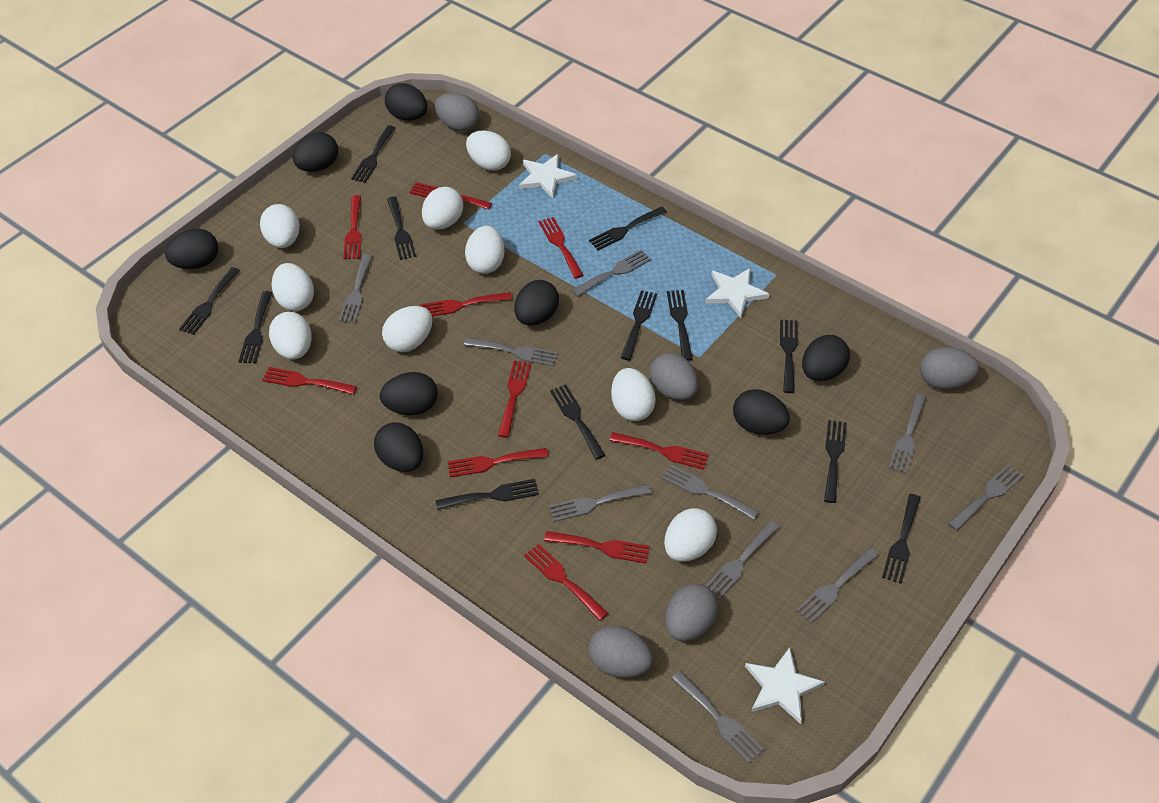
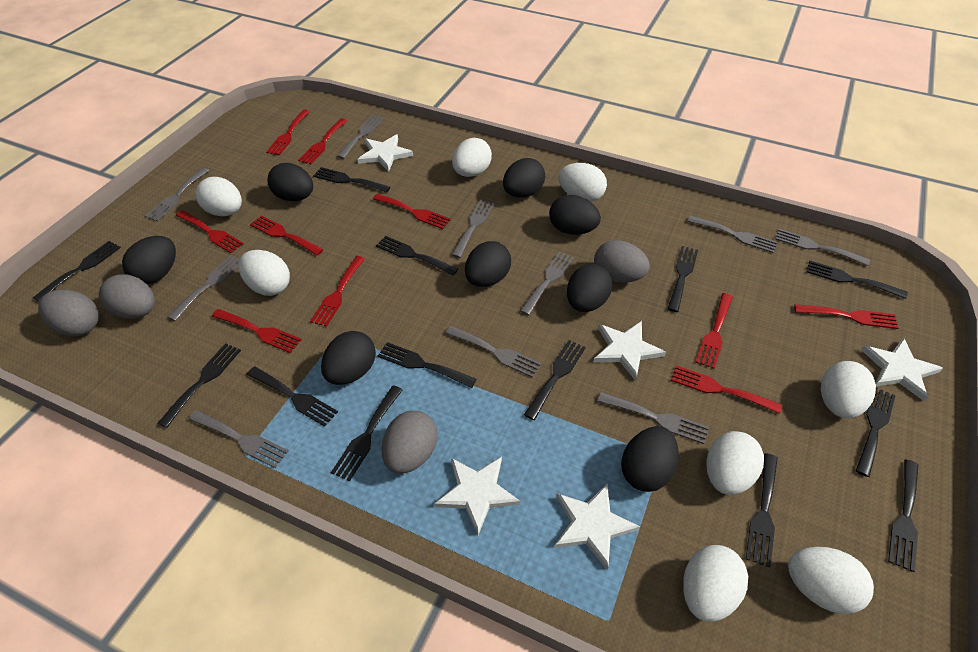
black fork: 12 -> 13
grey egg: 5 -> 4
white egg: 9 -> 8
white star: 3 -> 5

